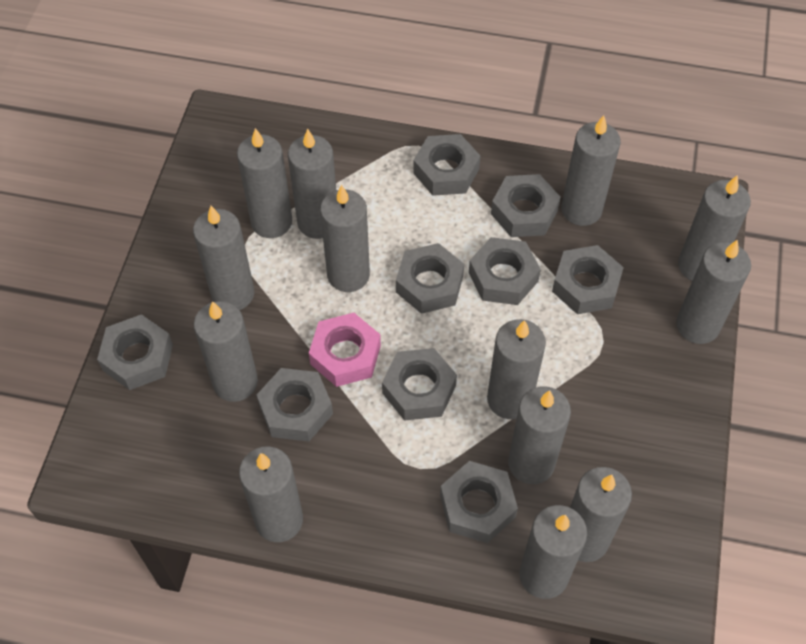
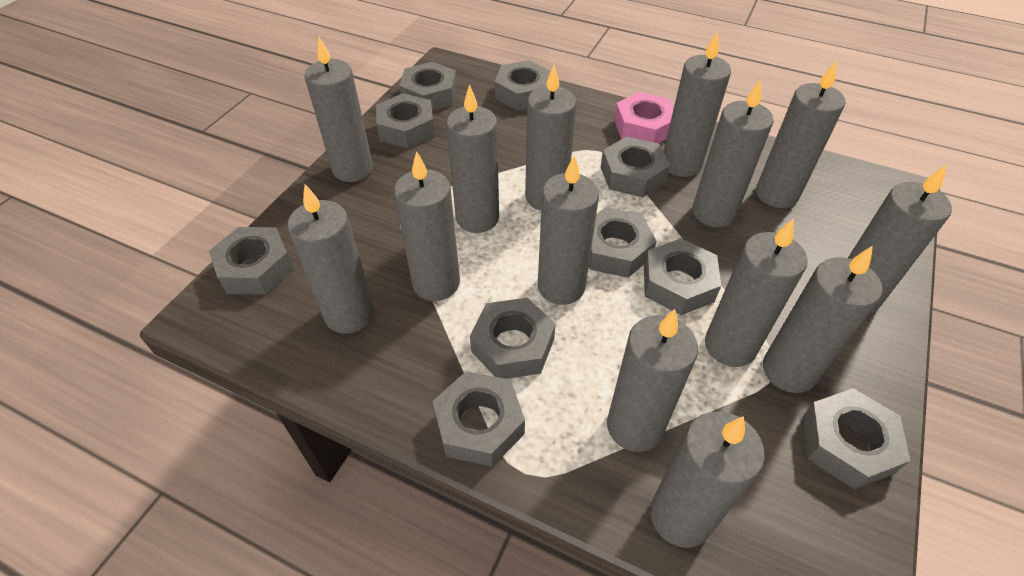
grey candle: 13 -> 14
grey nut: 9 -> 10

